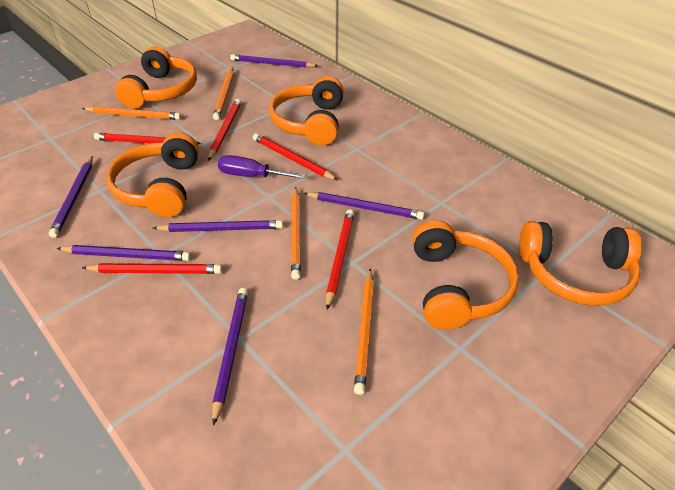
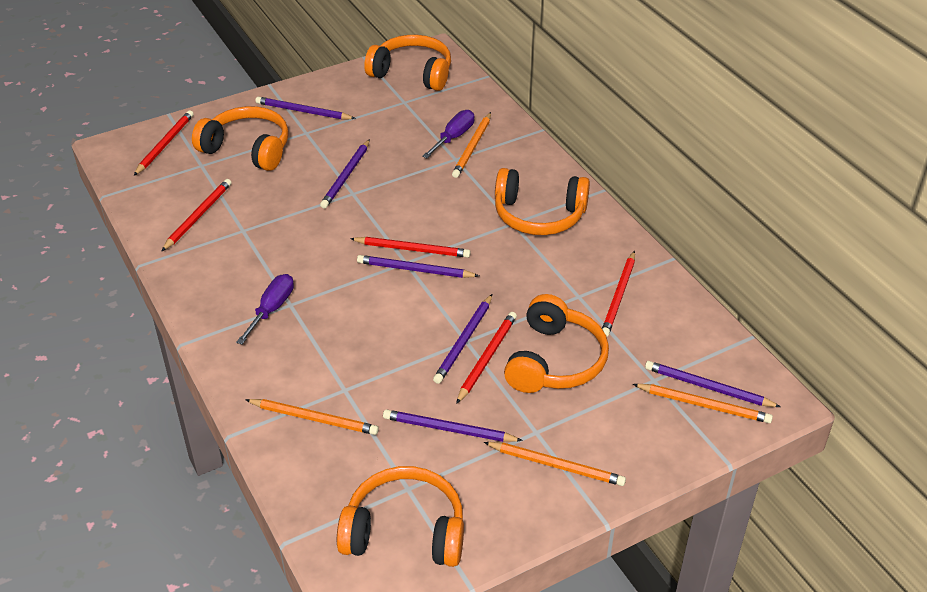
purple screwdriver: 1 -> 2

